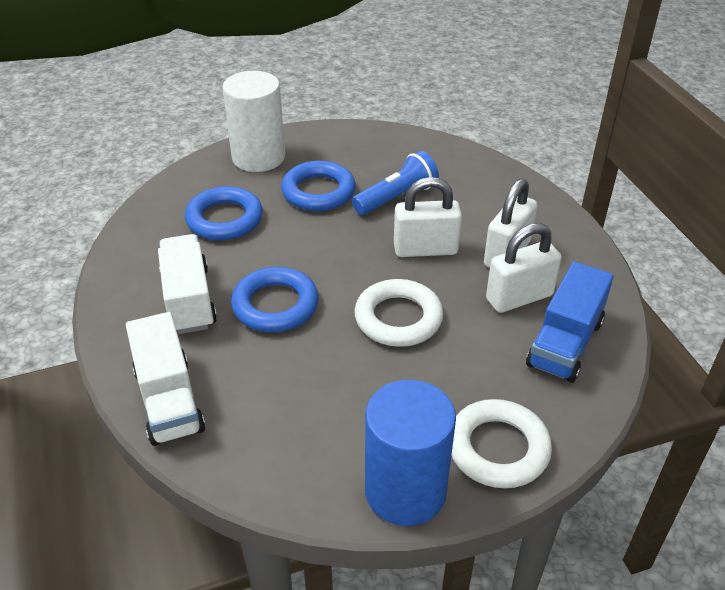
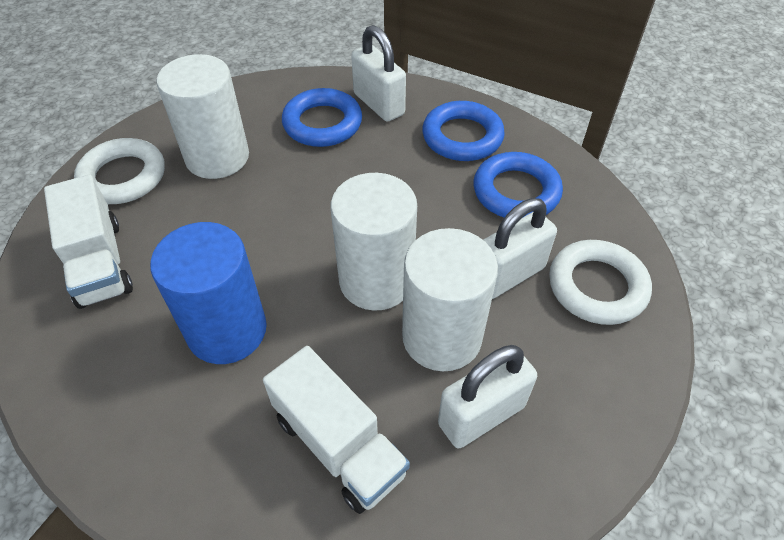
blue flashlight: 1 -> 0
blue truck: 1 -> 0
white cylinder: 1 -> 3

